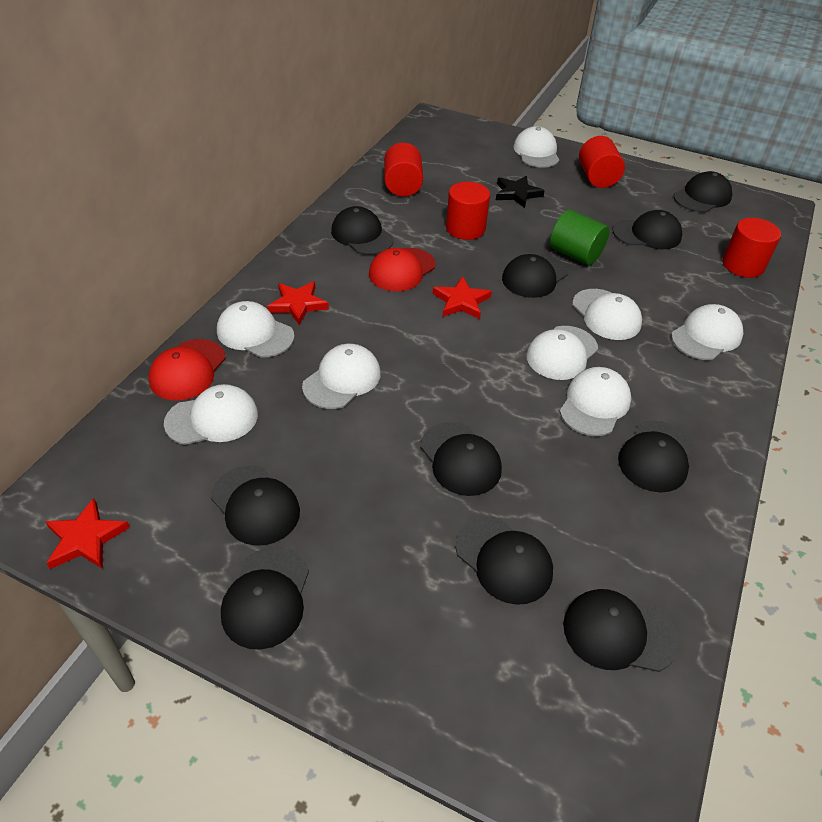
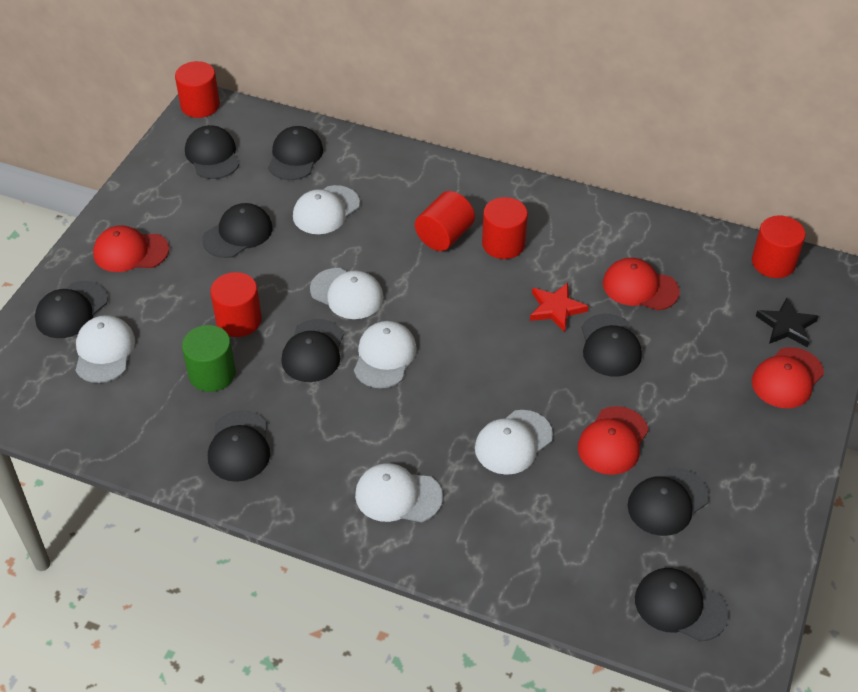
black cap: 10 -> 9
red cap: 2 -> 4
red cylinder: 4 -> 5
red star: 3 -> 1
white cap: 8 -> 6

